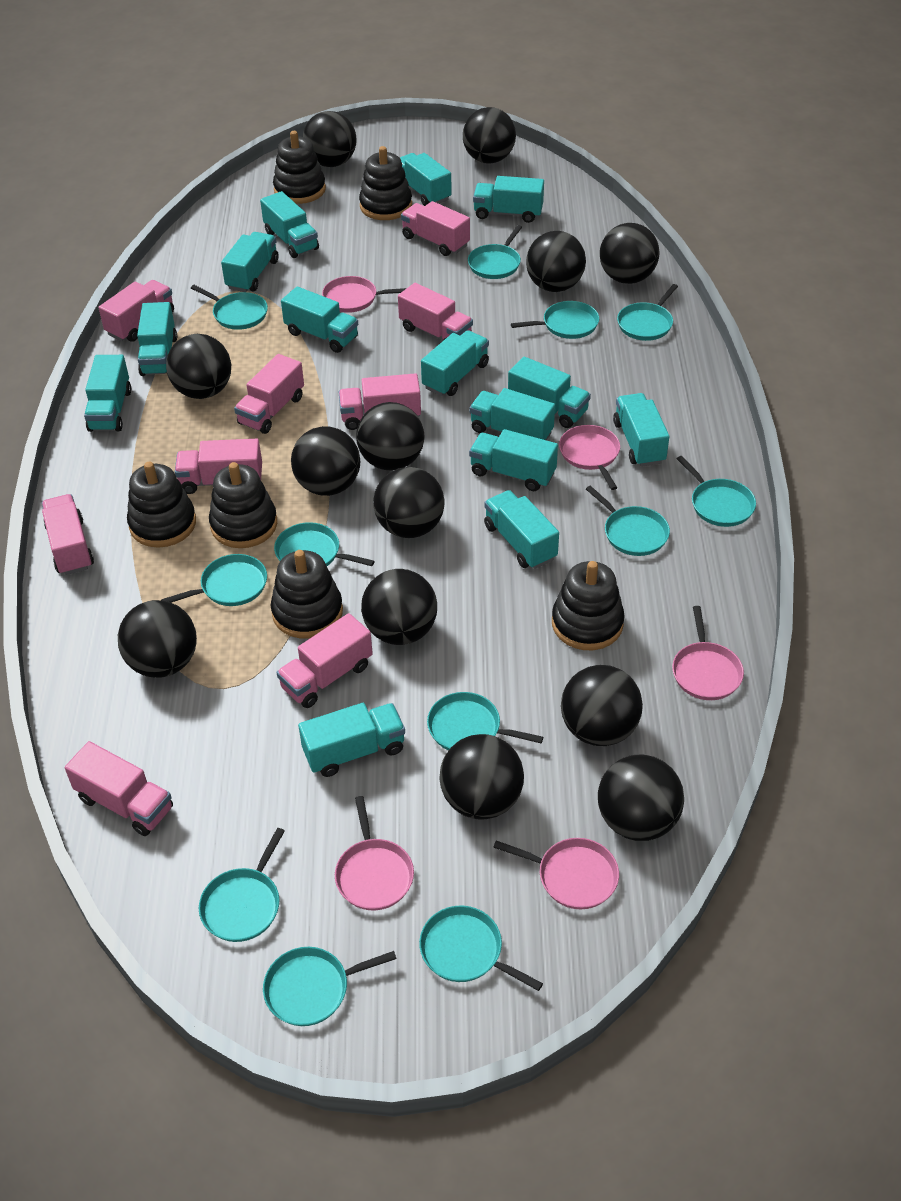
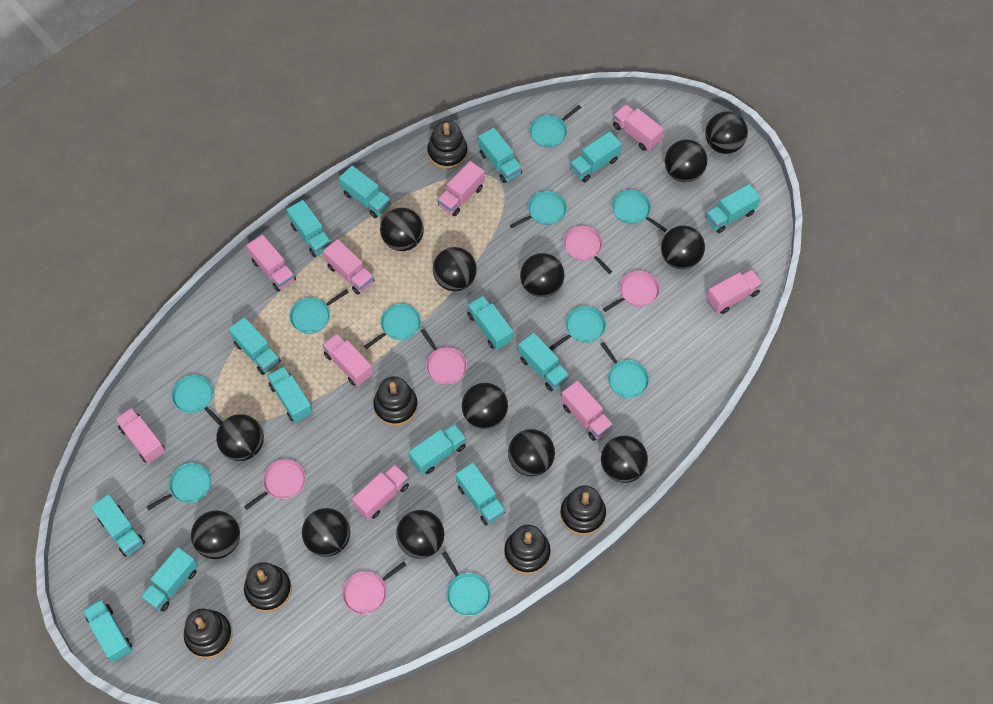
turquoise pan: 12 -> 10

